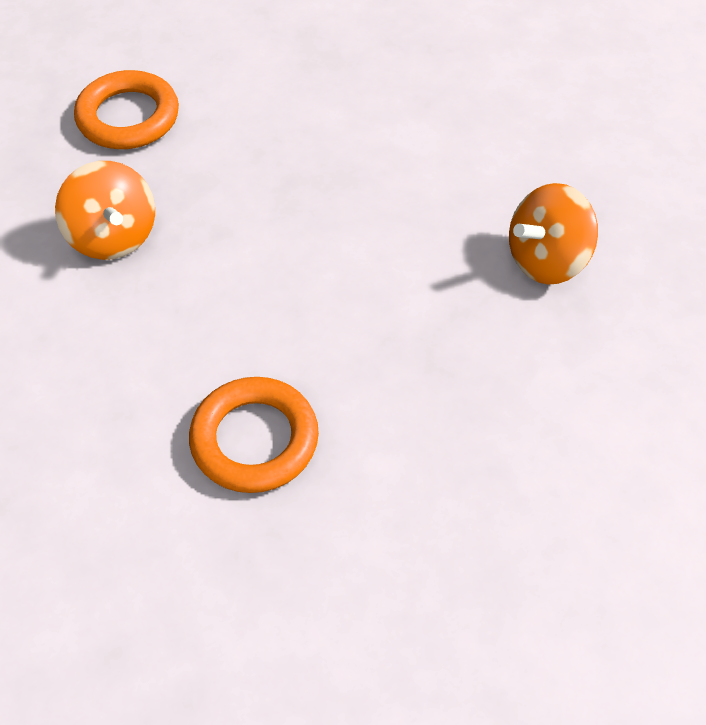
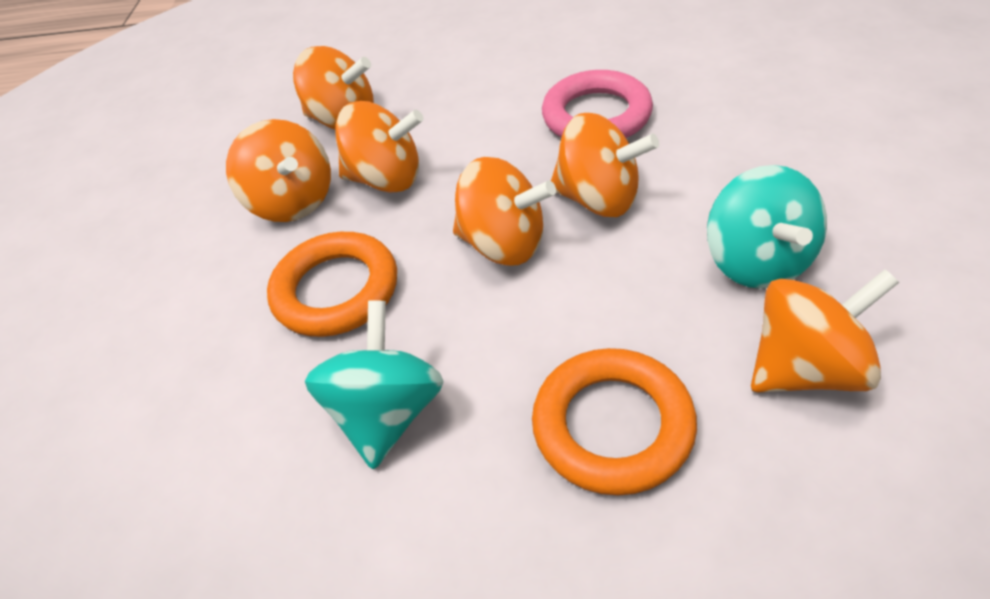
orange spinning top: 2 -> 6
pink ring: 0 -> 1
turquoise spinning top: 0 -> 2

